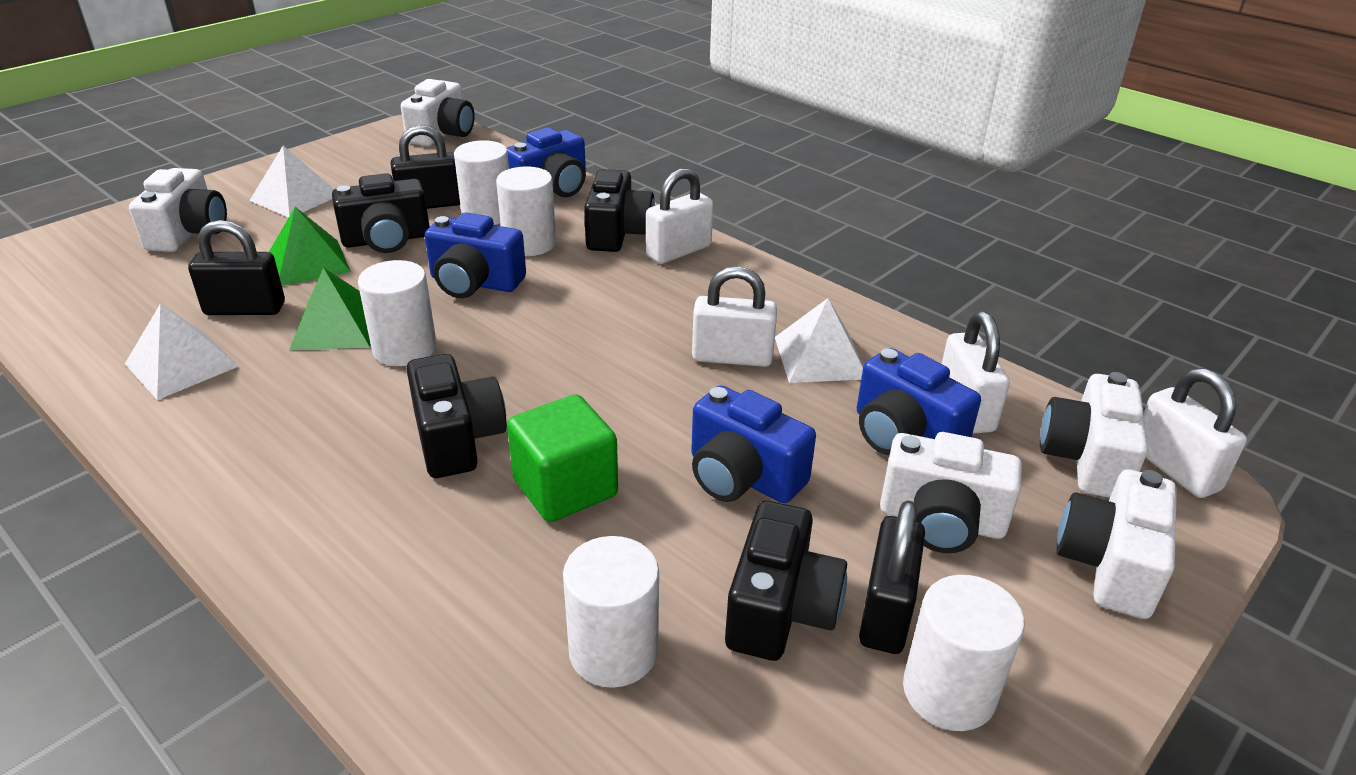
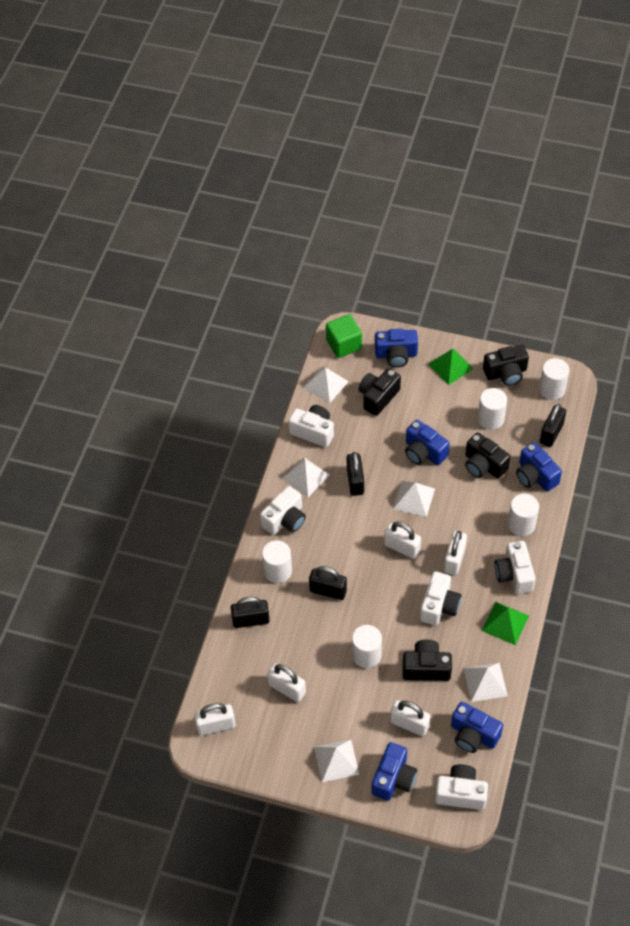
black padlock: 3 -> 4
blue camera: 4 -> 5
white padlock: 4 -> 5
white pyramid: 3 -> 5

